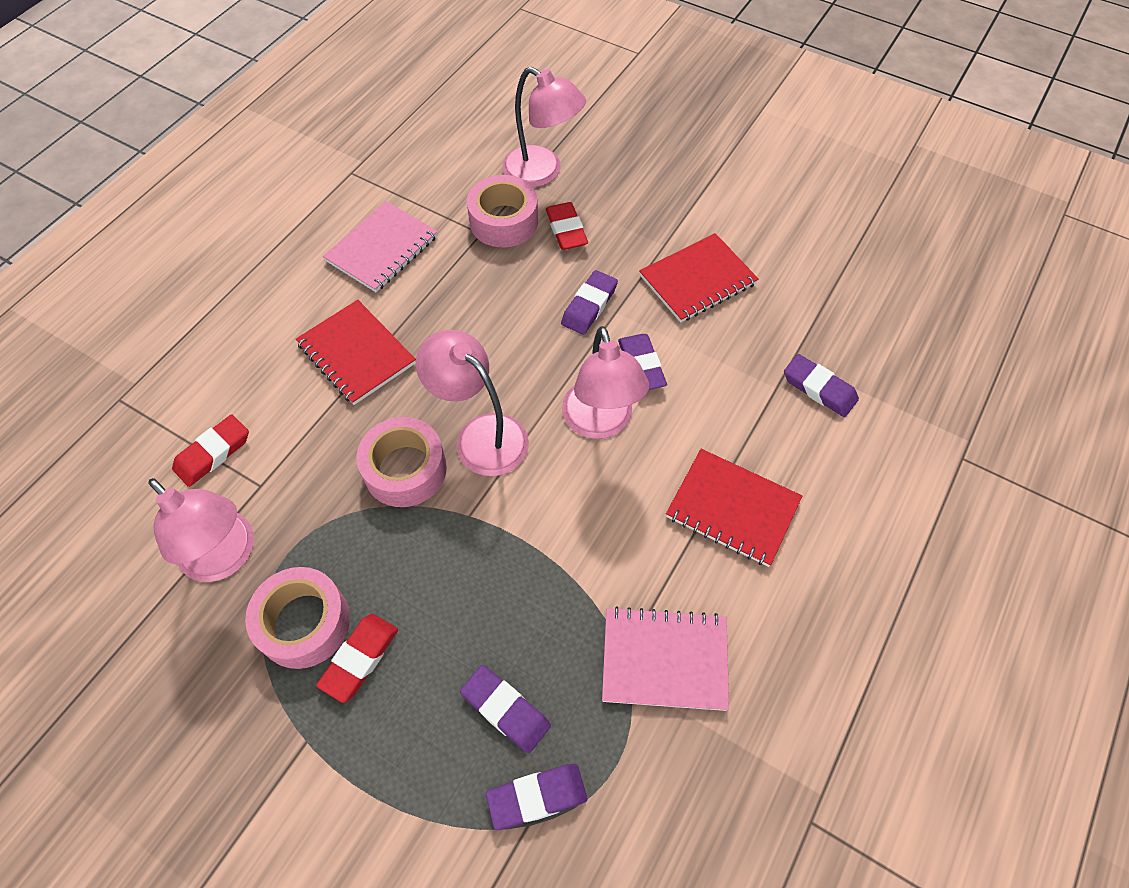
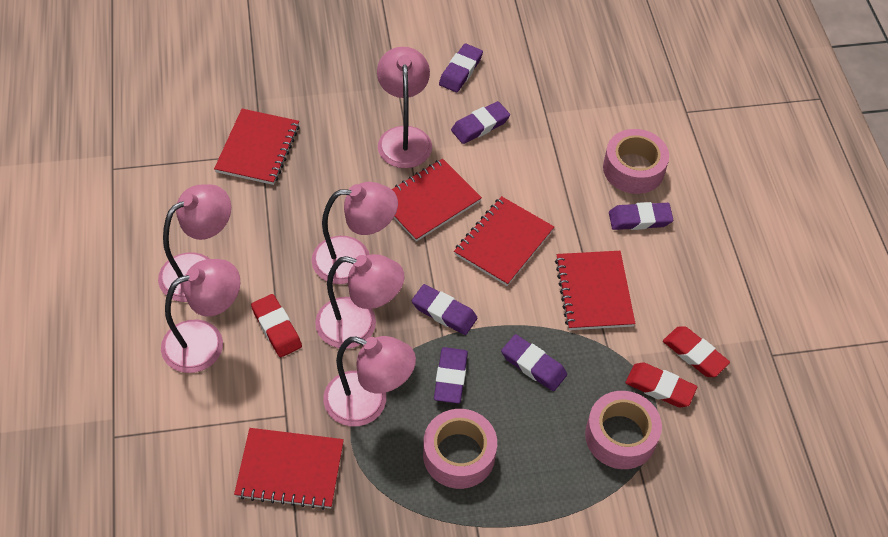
pink lamp: 4 -> 6
pink notebook: 2 -> 0
purple eraser: 5 -> 6
red notebook: 3 -> 5

